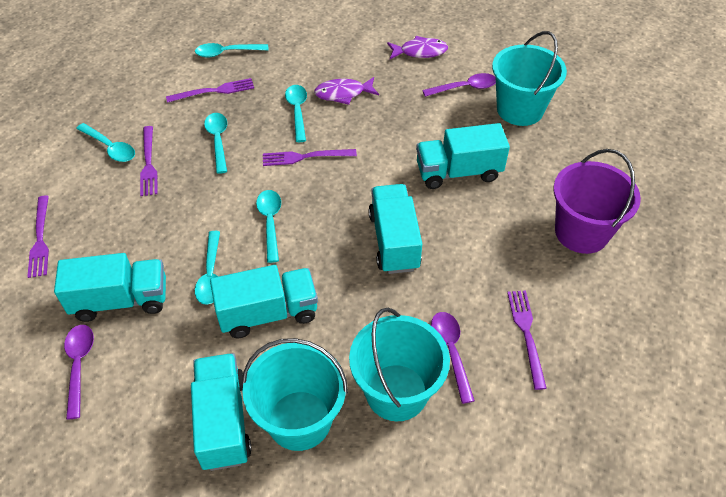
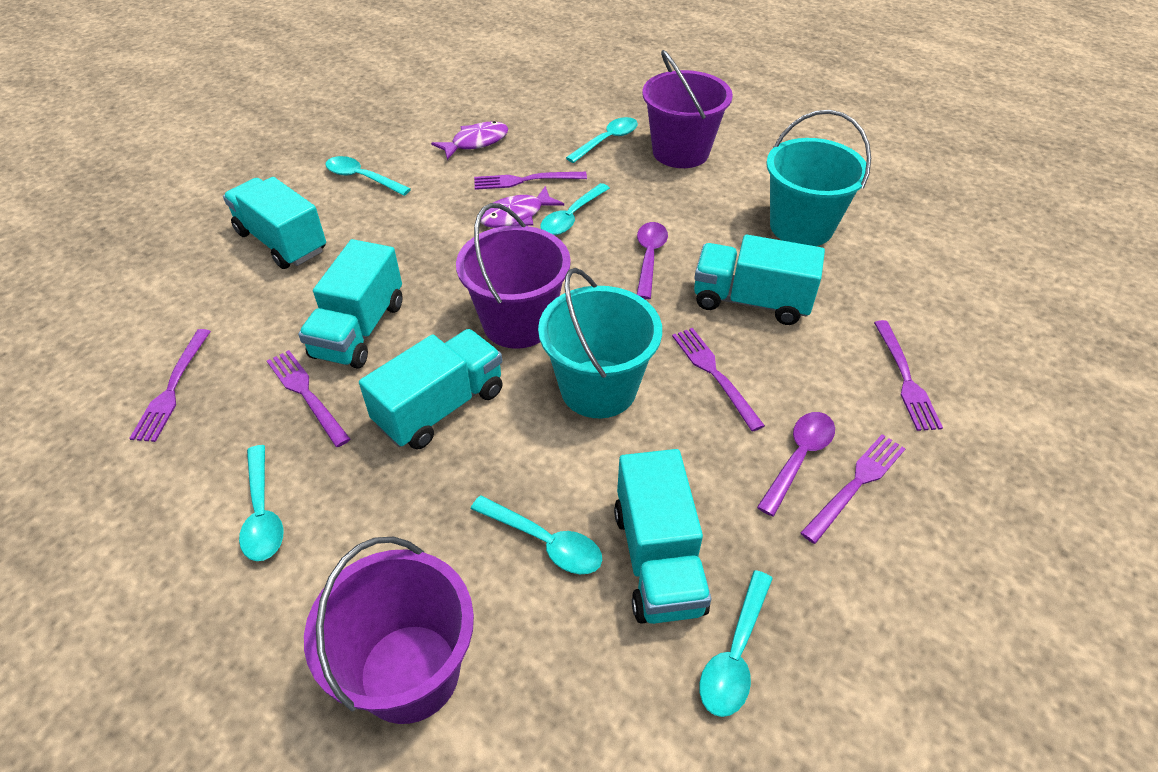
purple bucket: 1 -> 3
purple fork: 5 -> 6
purple spoon: 3 -> 2
turquoise bucket: 3 -> 2

